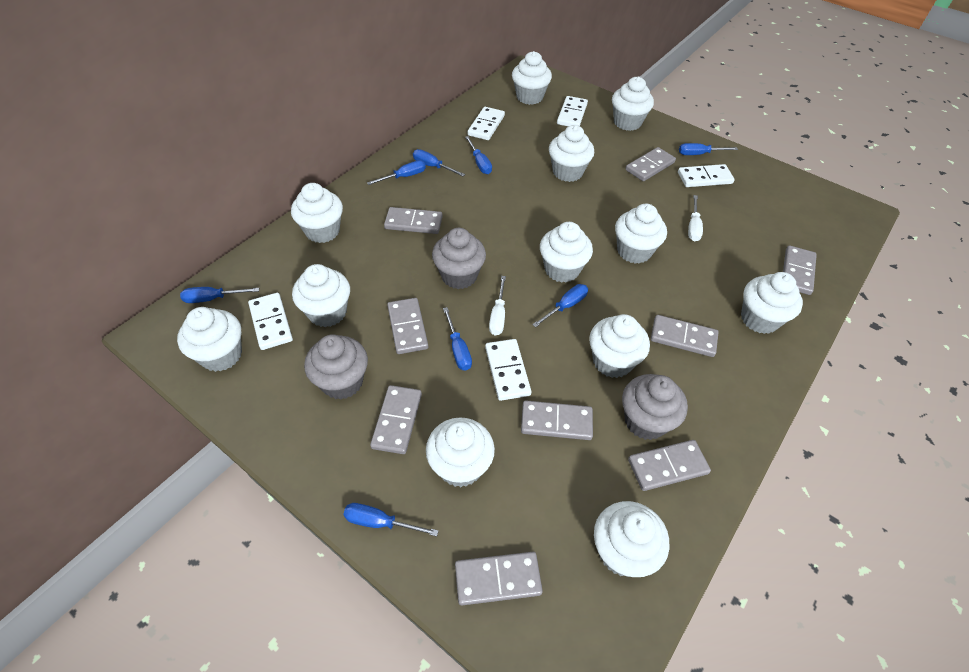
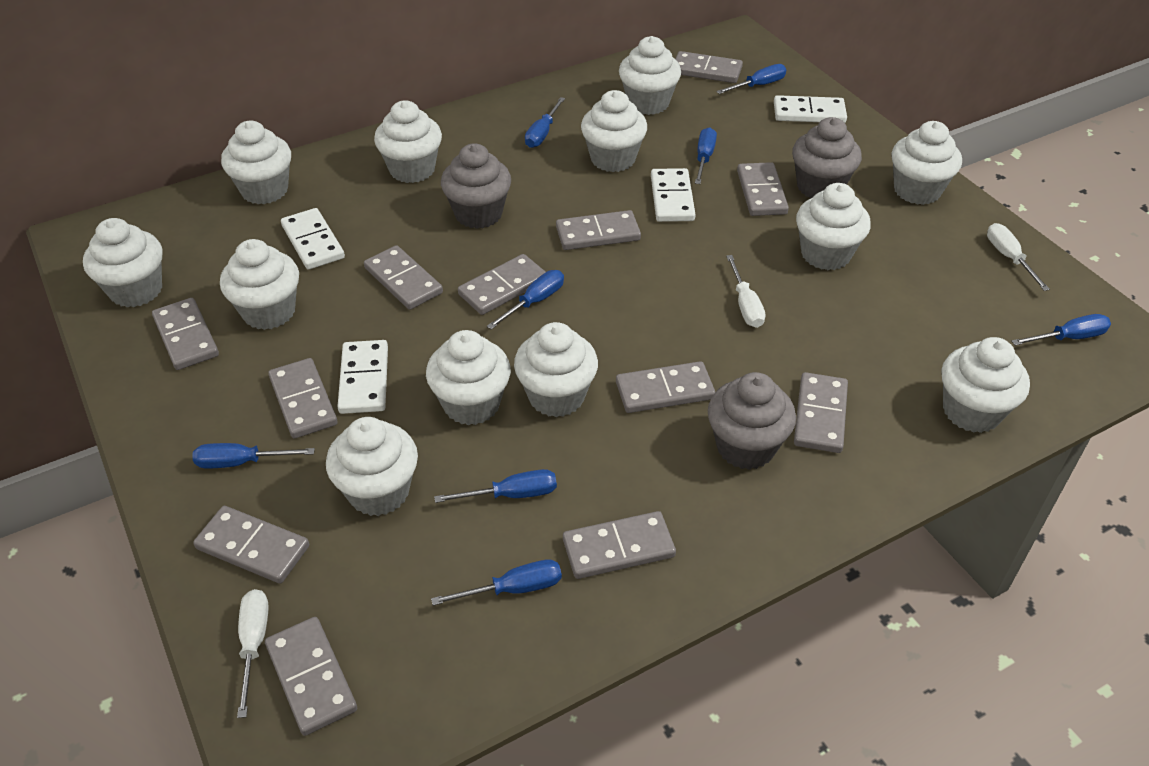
grey domino: 9 -> 12
white domino: 5 -> 4
white screwdriver: 2 -> 3

